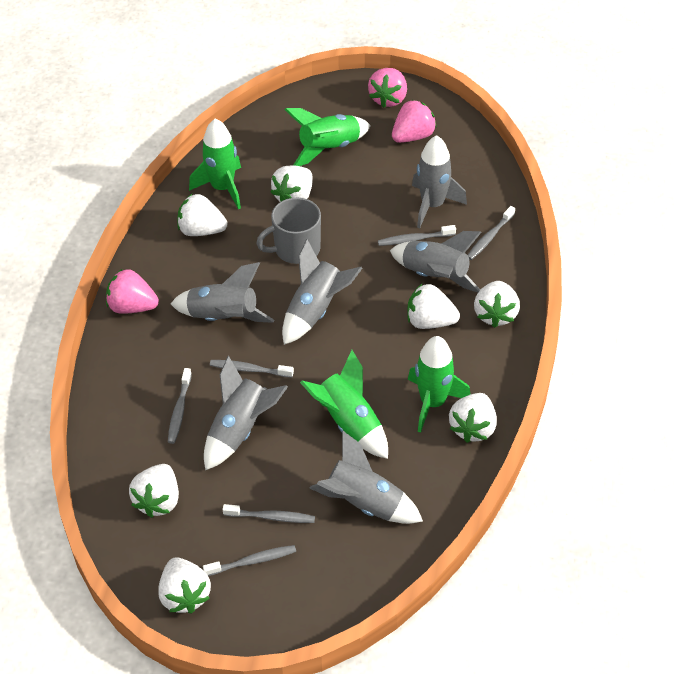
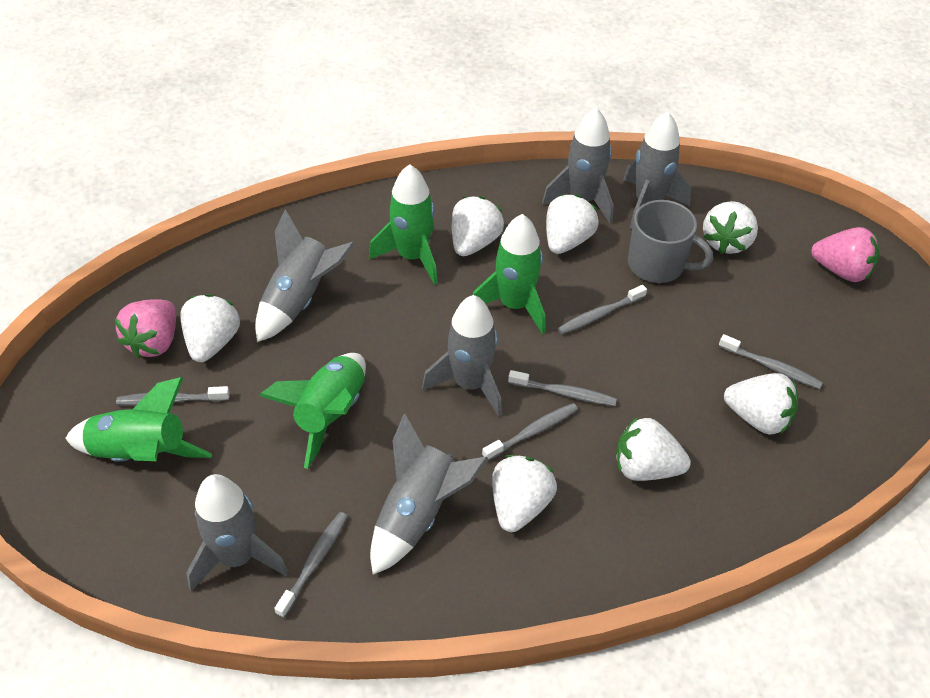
pink strawberry: 3 -> 2

